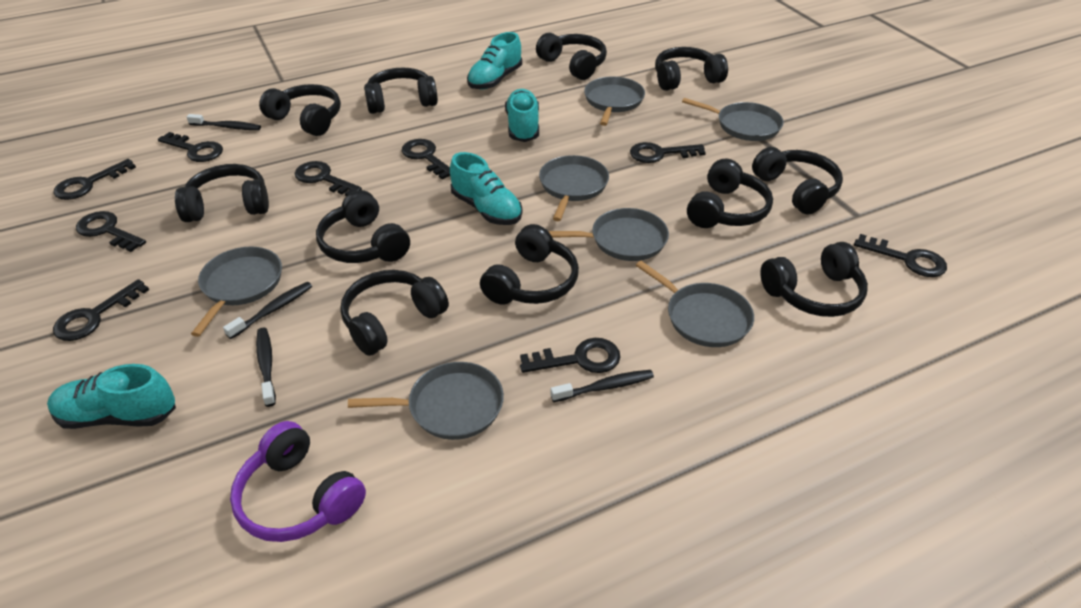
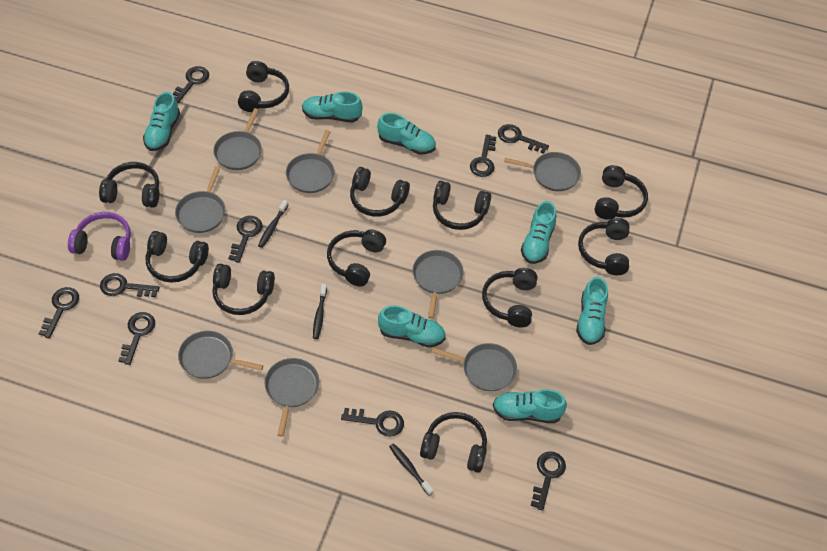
black toothbrush: 4 -> 3
grey pan: 7 -> 8
turquoise shoe: 4 -> 7

